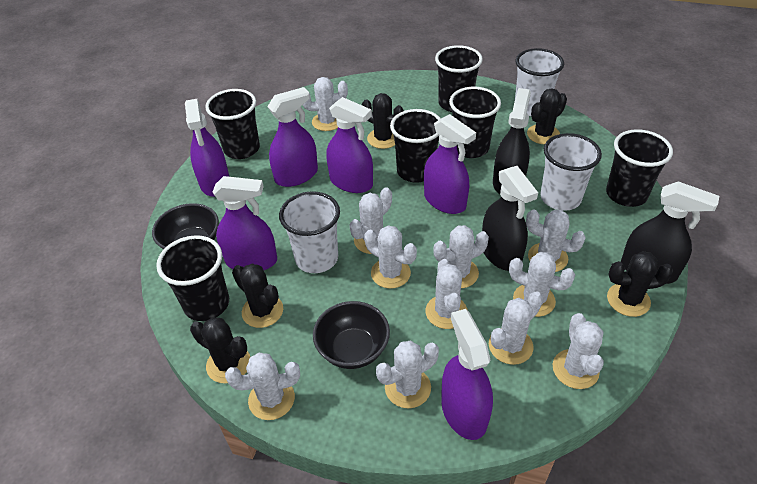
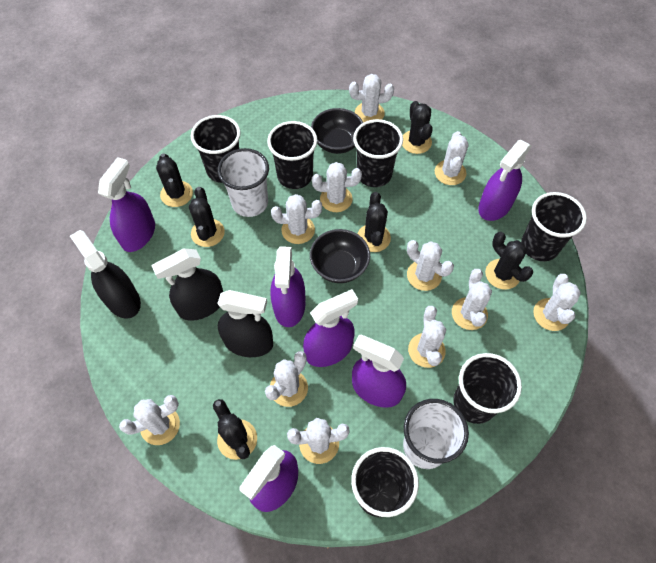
black cactus: 5 -> 6
white cup: 3 -> 2

